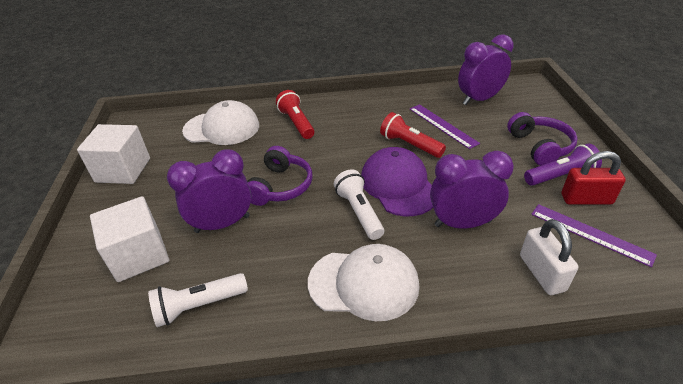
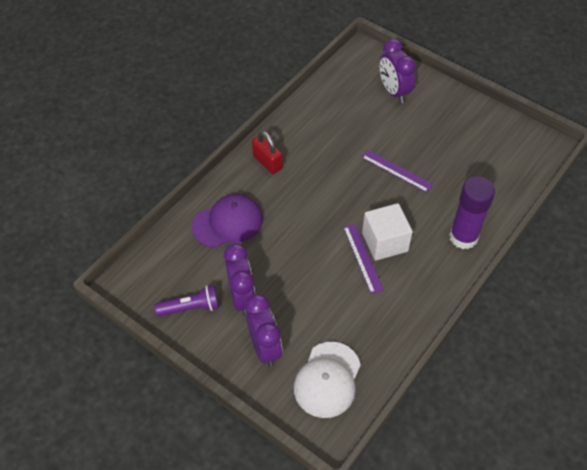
purple glue stick: 0 -> 1
purple headphones: 2 -> 0
red flashlight: 2 -> 0
white cap: 2 -> 1
white cube: 2 -> 1
white flashlight: 2 -> 0
white padlock: 1 -> 0

